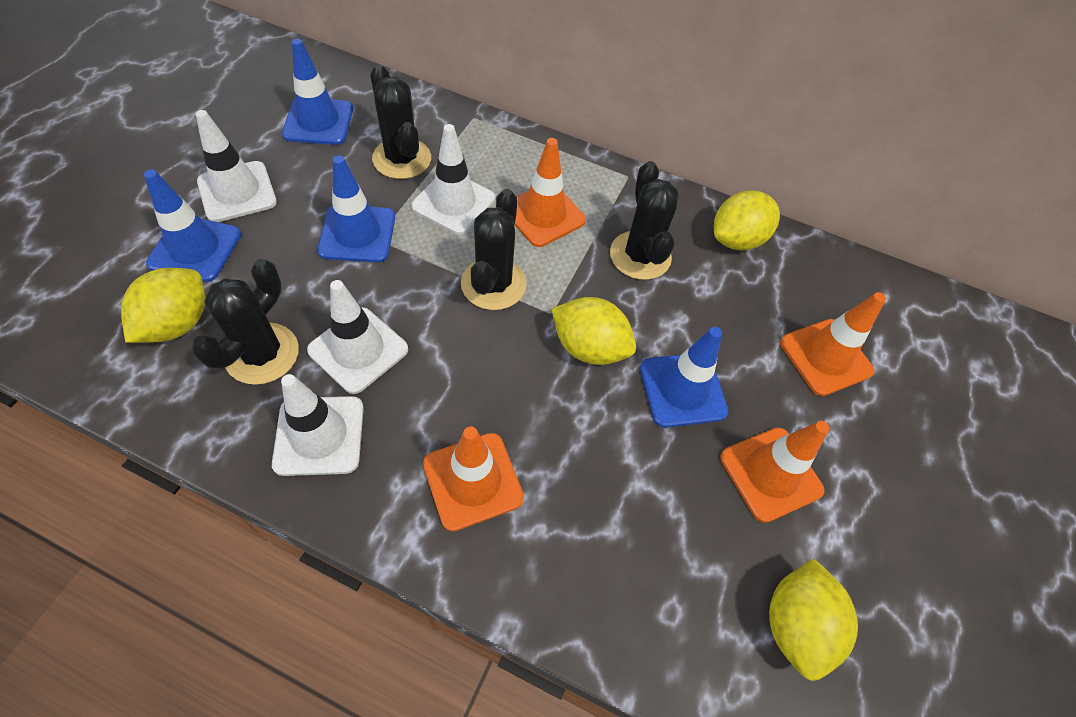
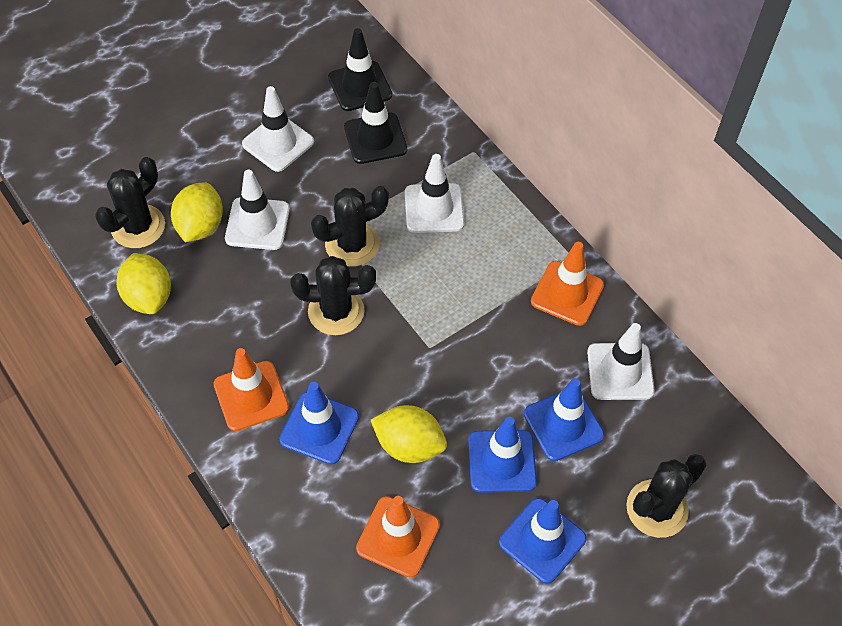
black traffic cone: 0 -> 2
orange traffic cone: 4 -> 3
yellow lemon: 4 -> 3

